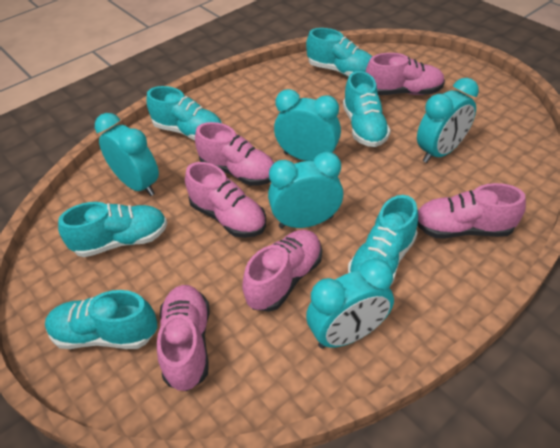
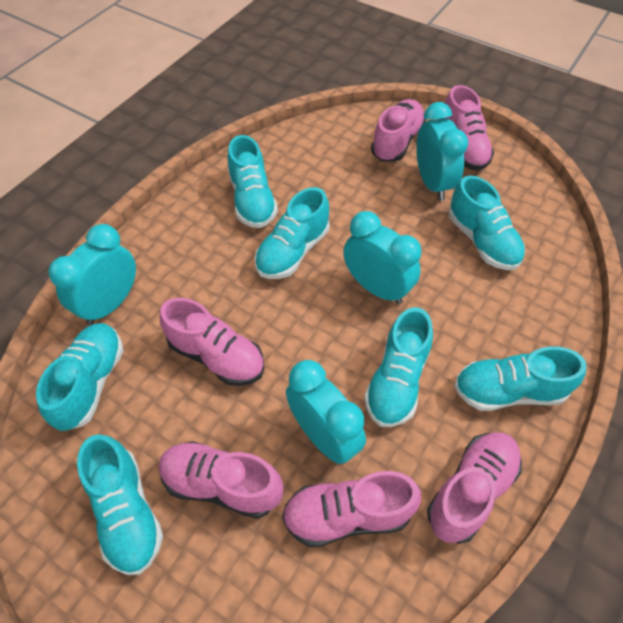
turquoise clock: 5 -> 4
turquoise shoe: 6 -> 7

